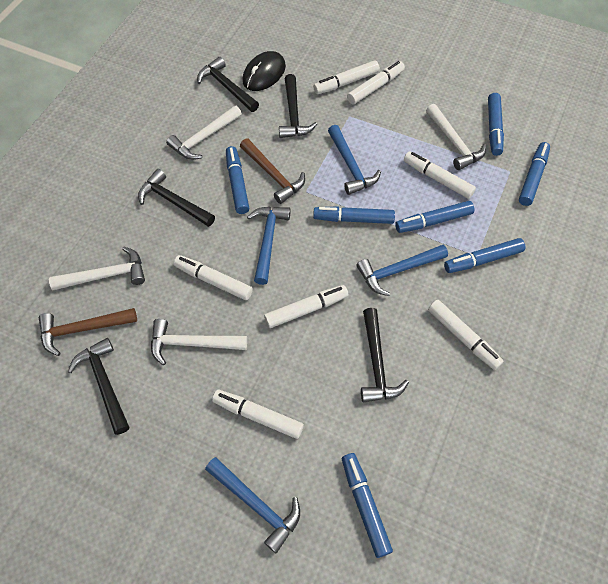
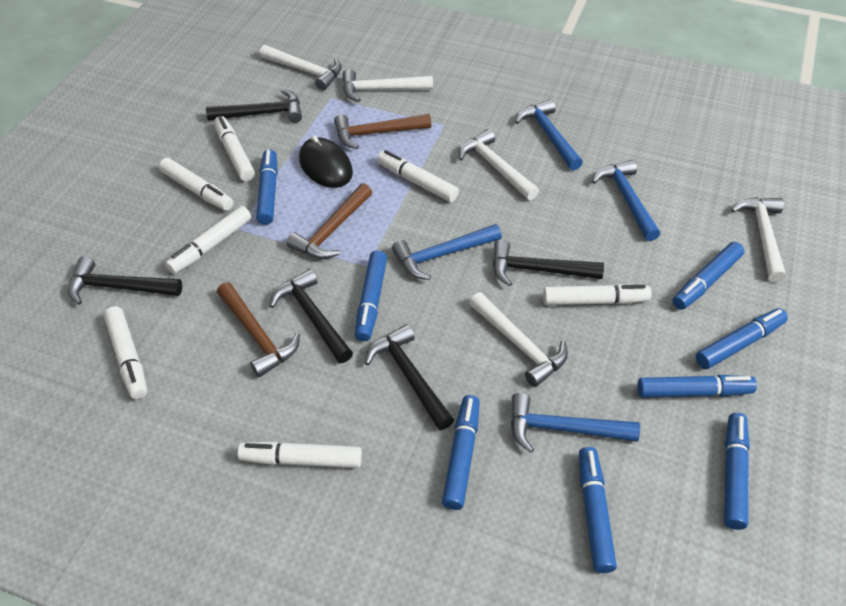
blue marker: 7 -> 8
brown hammer: 2 -> 3
white hammer: 4 -> 5

